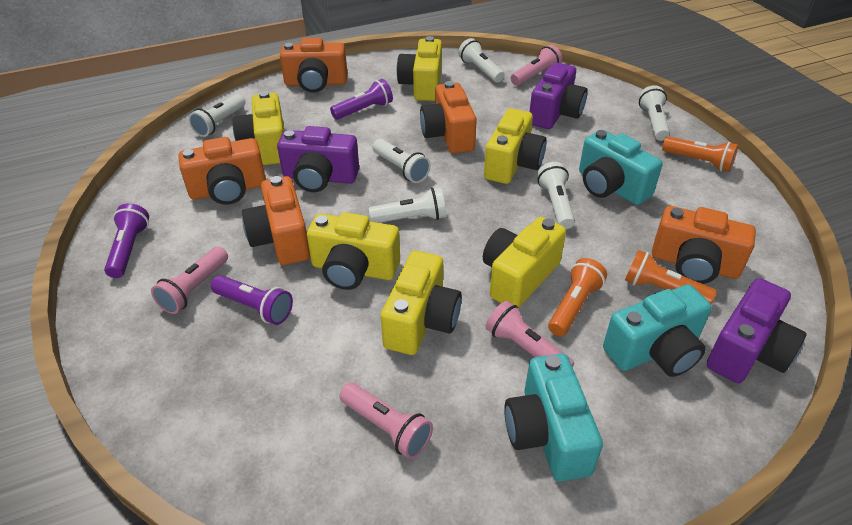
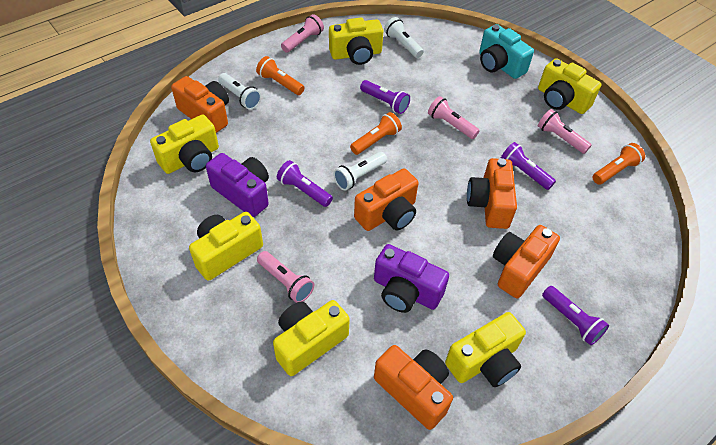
purple camera: 3 -> 2
purple flashlight: 3 -> 4
turquoise camera: 3 -> 1
white flashlight: 6 -> 3

